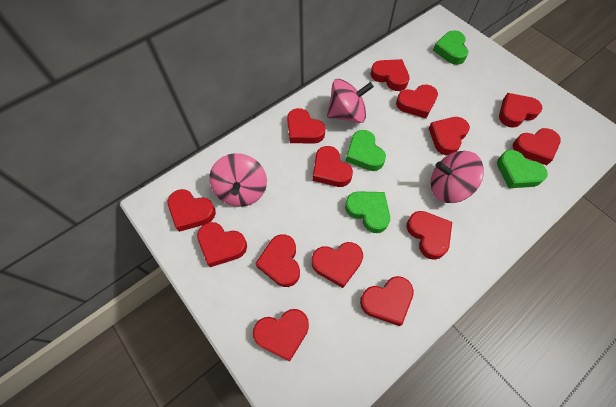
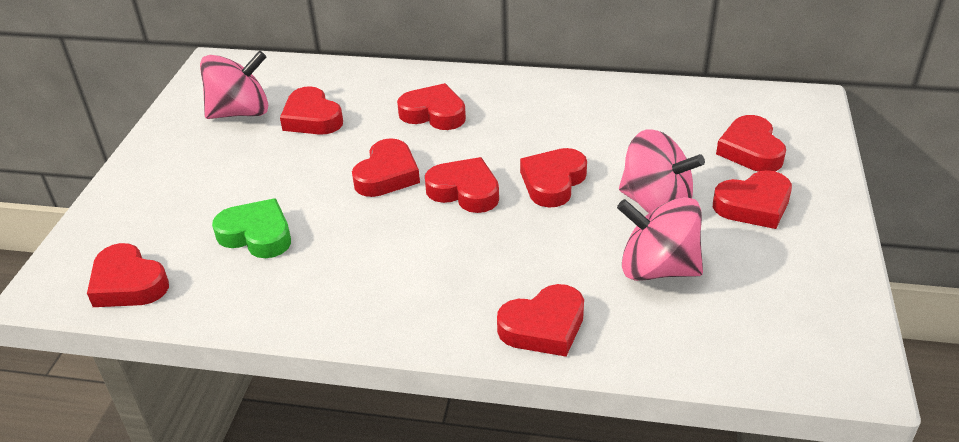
green heart: 4 -> 1
red heart: 14 -> 9

